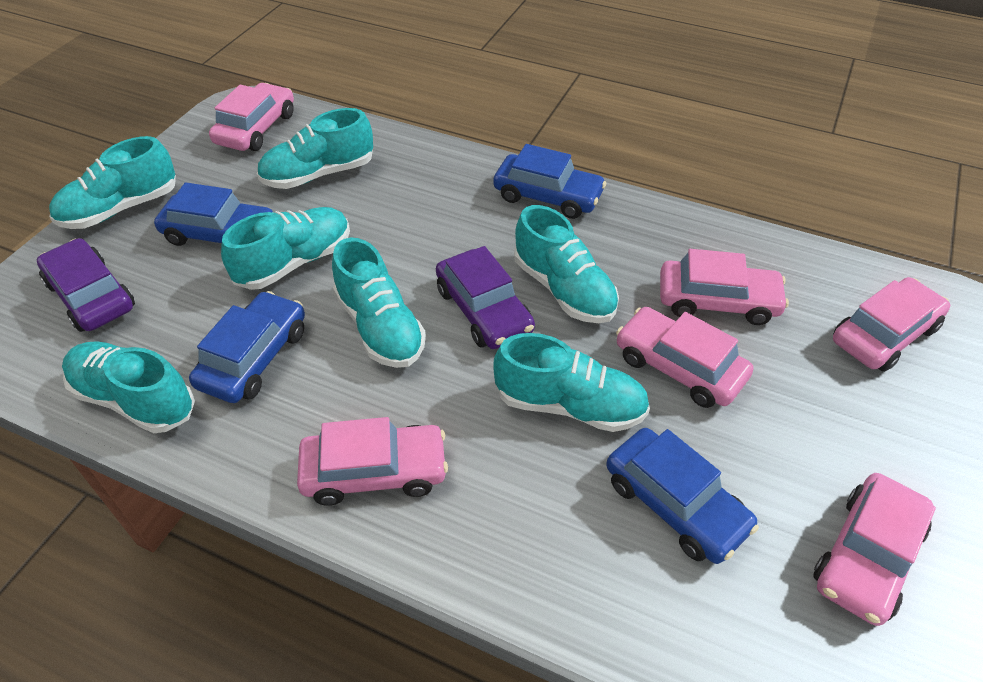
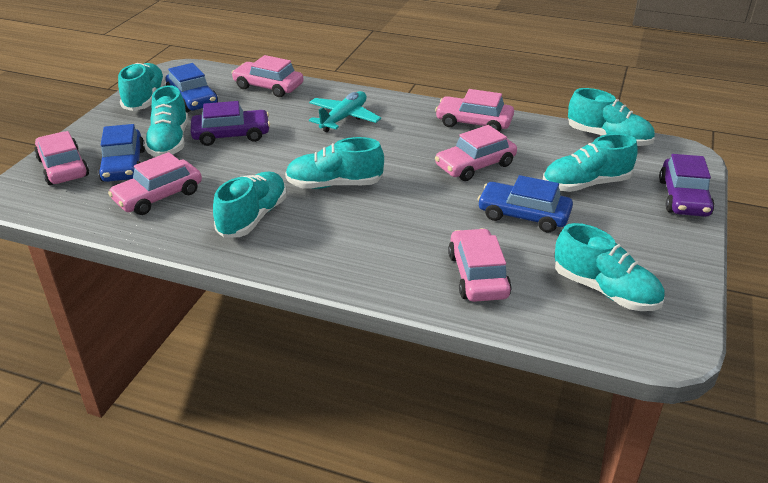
blue car: 4 -> 3
turquoise plane: 0 -> 1

